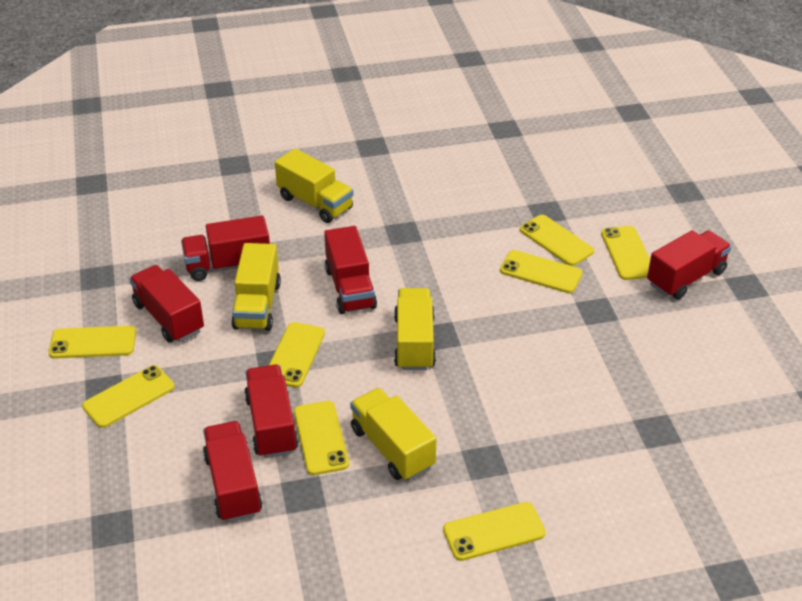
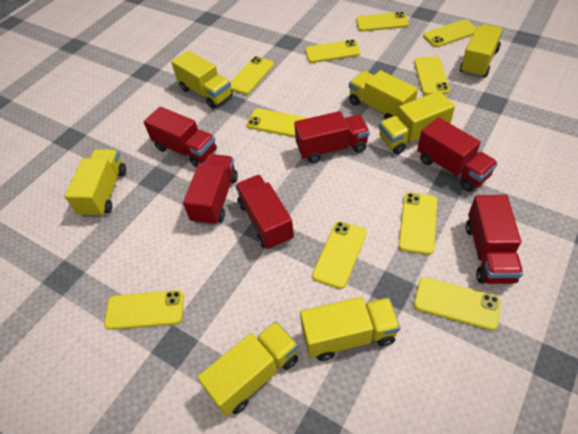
yellow phone: 8 -> 10
yellow truck: 4 -> 7

